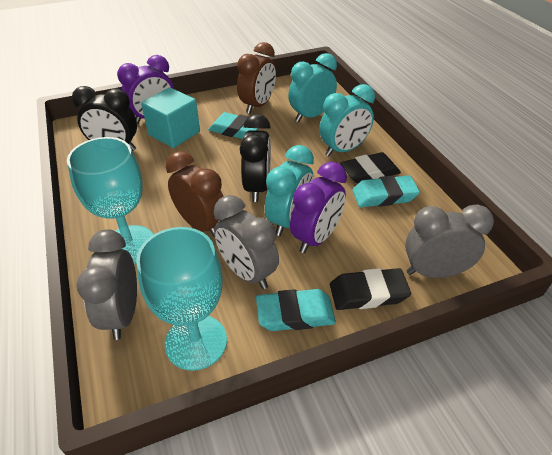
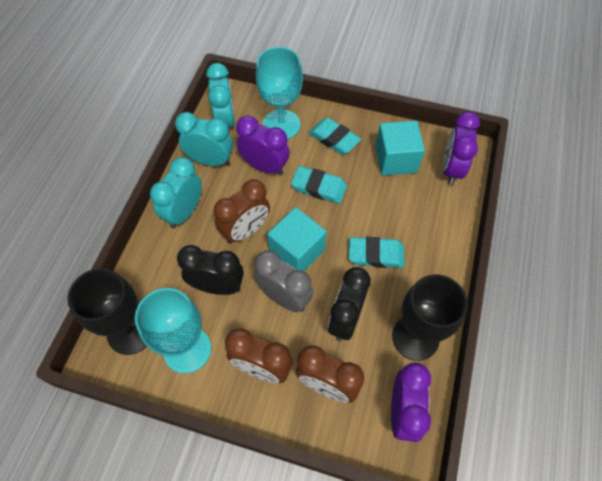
black eraser: 2 -> 0
black goblet: 0 -> 2
brown clock: 2 -> 3
grey clock: 3 -> 1
purple clock: 2 -> 3
turquoise cube: 1 -> 2

